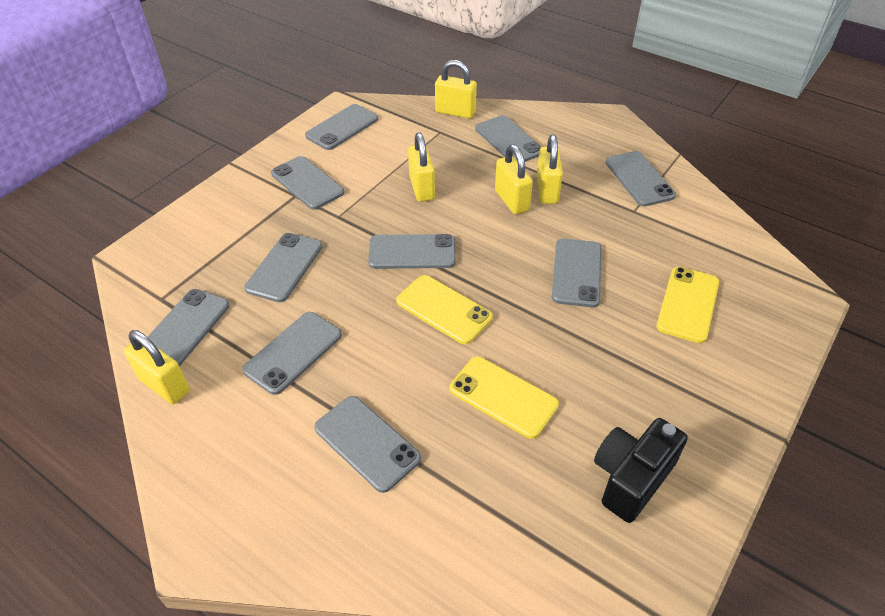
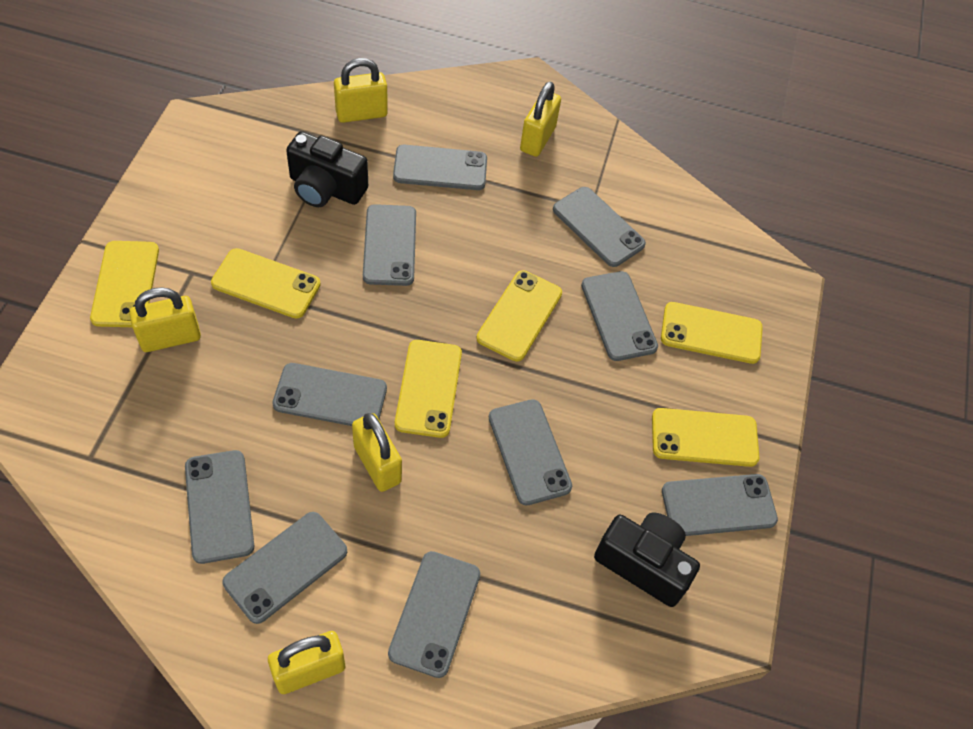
black camera: 1 -> 2
yellow phone: 3 -> 6

